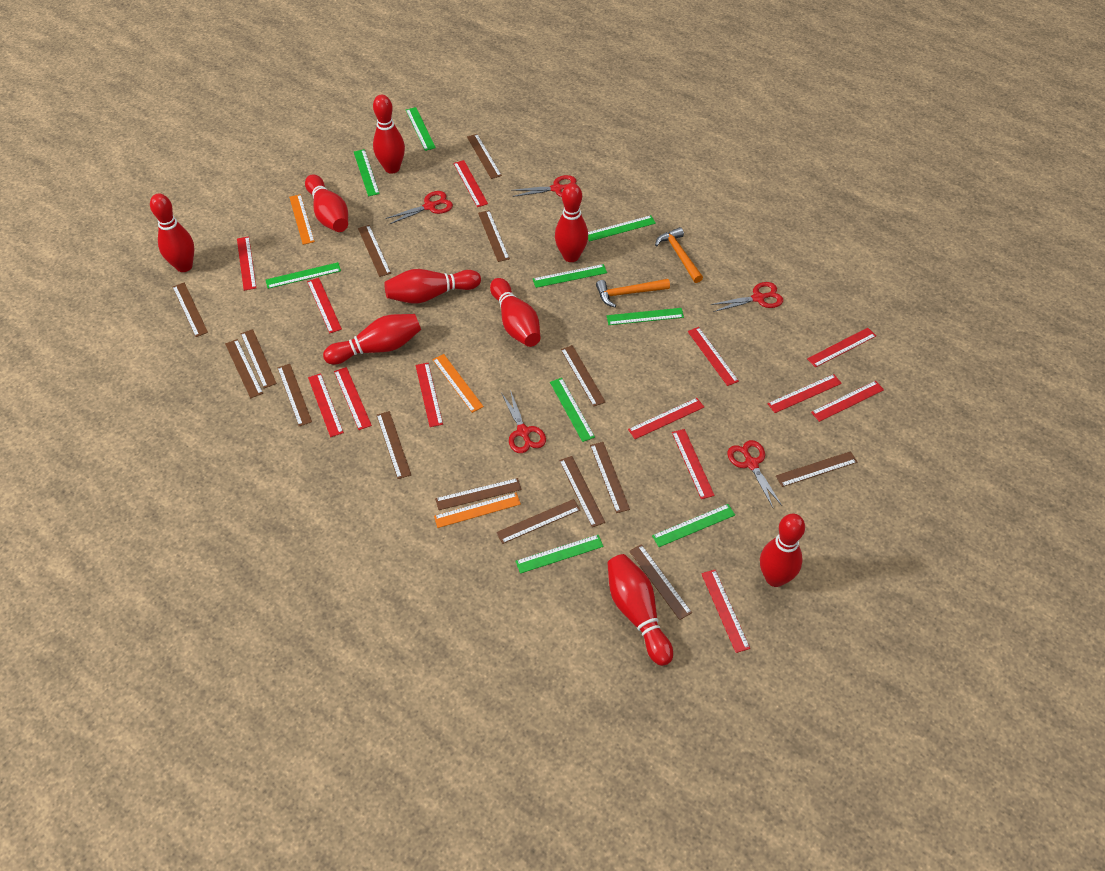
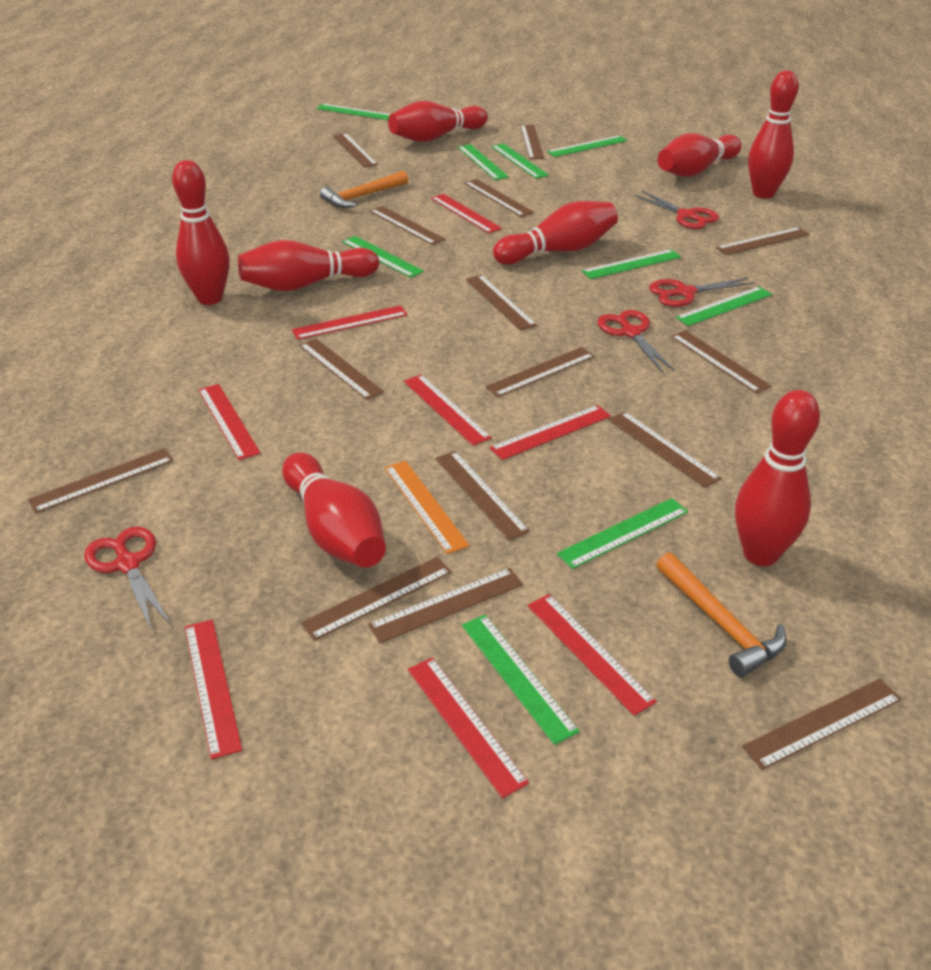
orange ruler: 3 -> 1
red bowling pin: 9 -> 8
red ruler: 13 -> 8
red scissors: 5 -> 4

